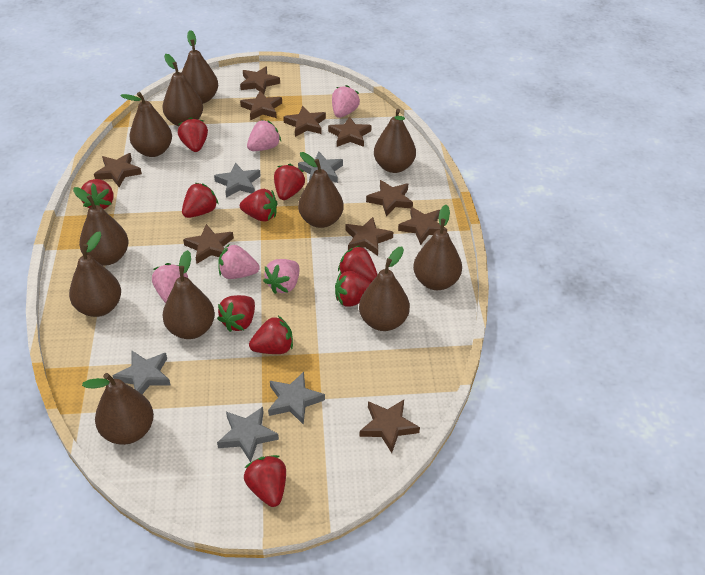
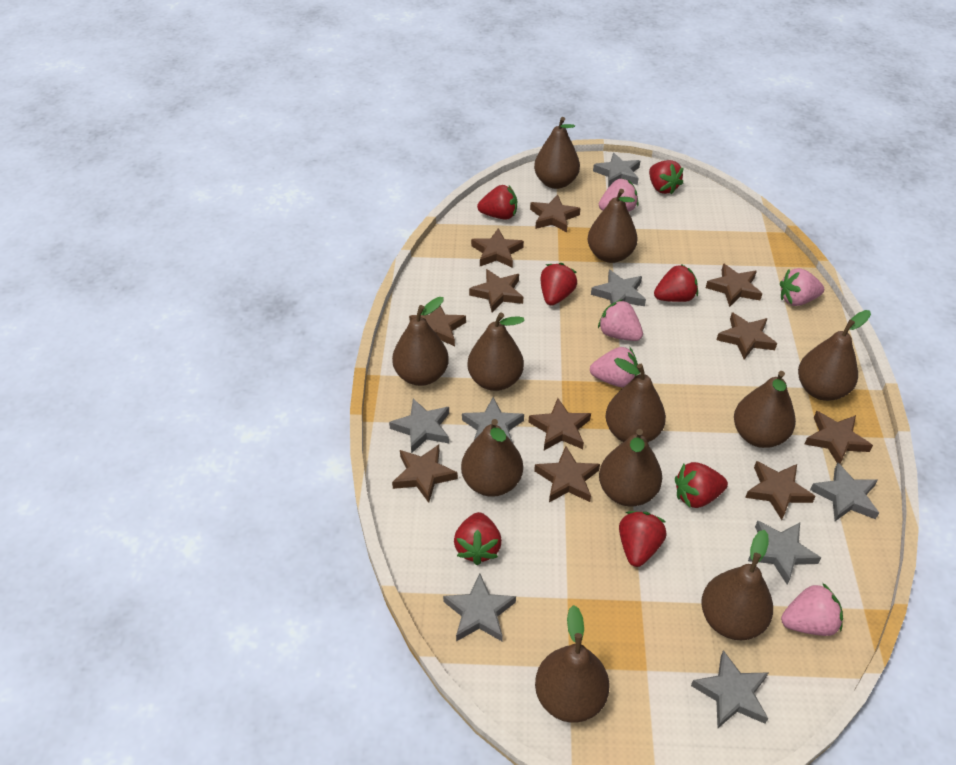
brown star: 10 -> 11
grey star: 5 -> 8
red strawberry: 10 -> 7

